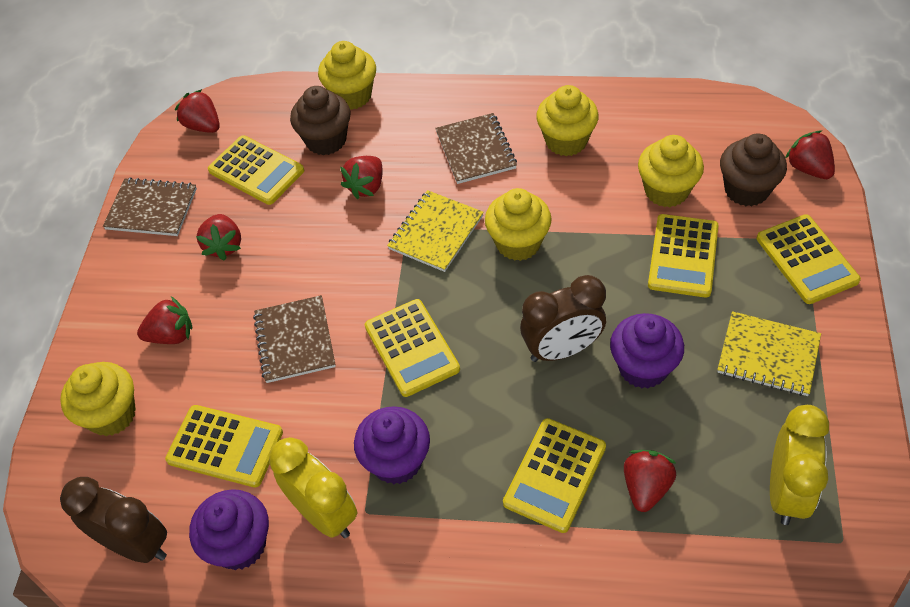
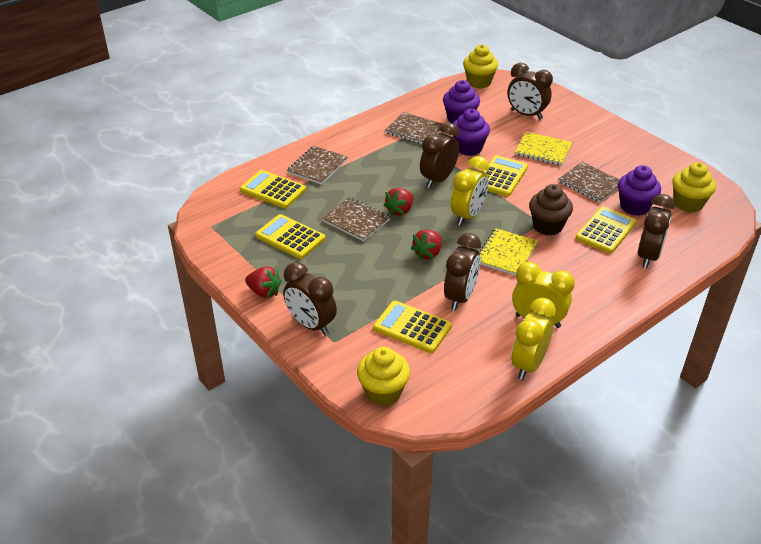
brown clock: 2 -> 5
brown cupcake: 2 -> 1
brown notebook: 3 -> 4
red strawberry: 6 -> 3
yellow calculator: 6 -> 5
yellow clock: 2 -> 3
yellow cupcake: 5 -> 3

